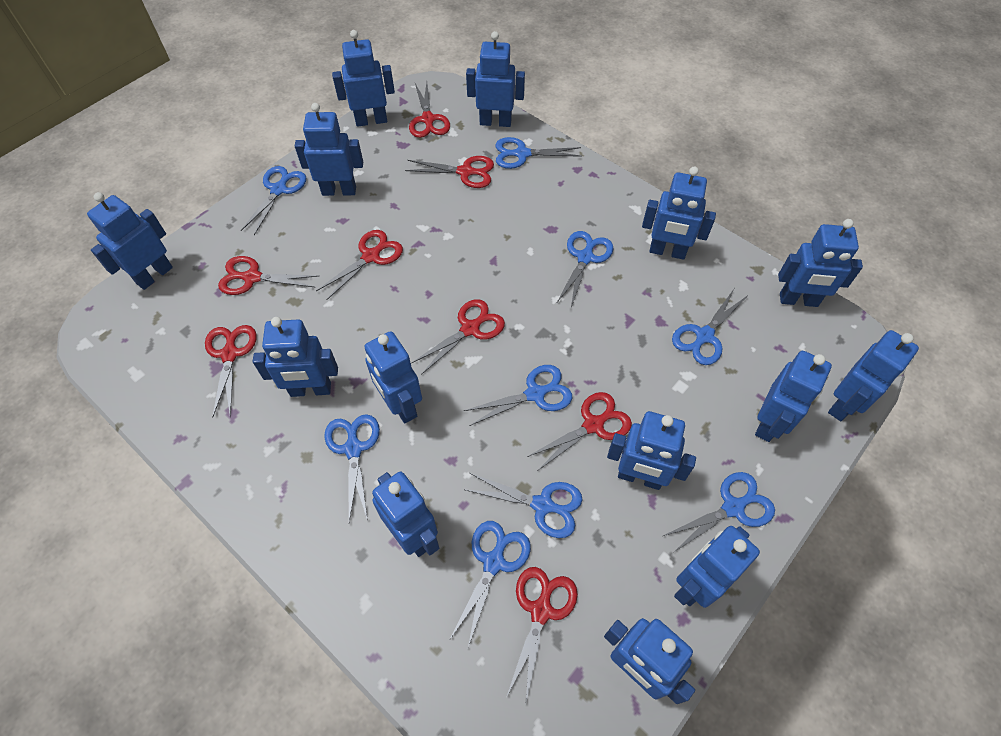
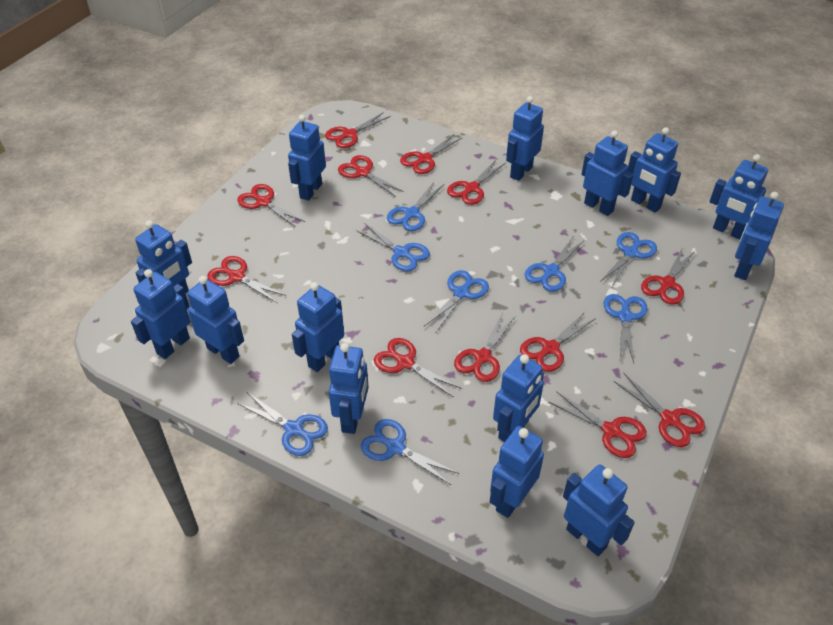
blue scissors: 9 -> 8
red scissors: 8 -> 12

